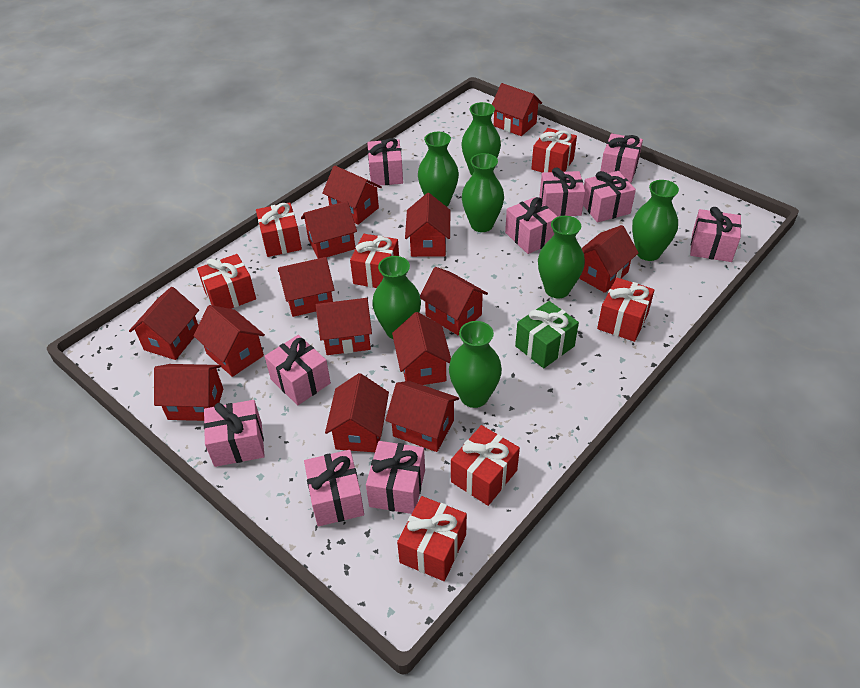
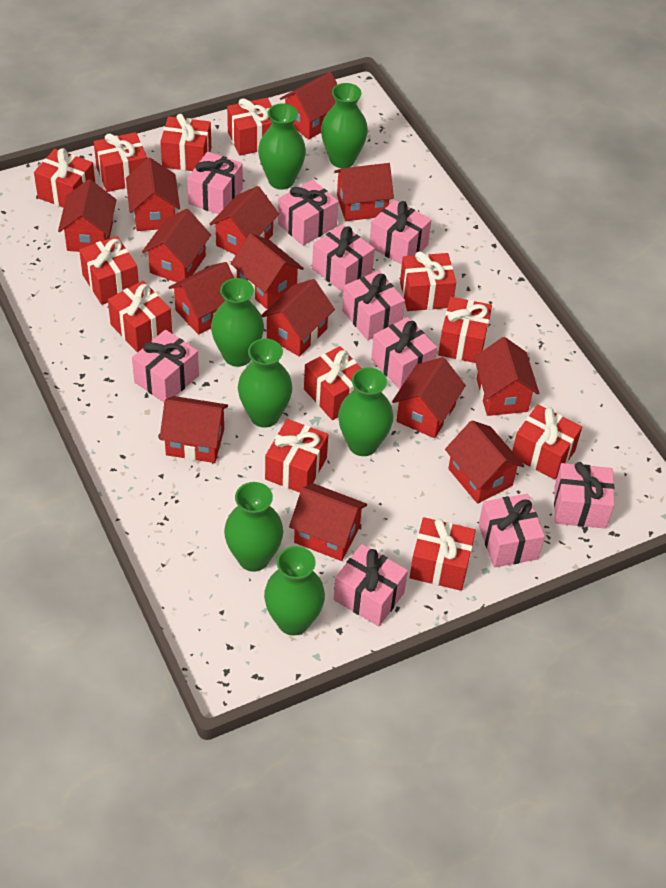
green gift: 1 -> 0
red gift: 7 -> 12

